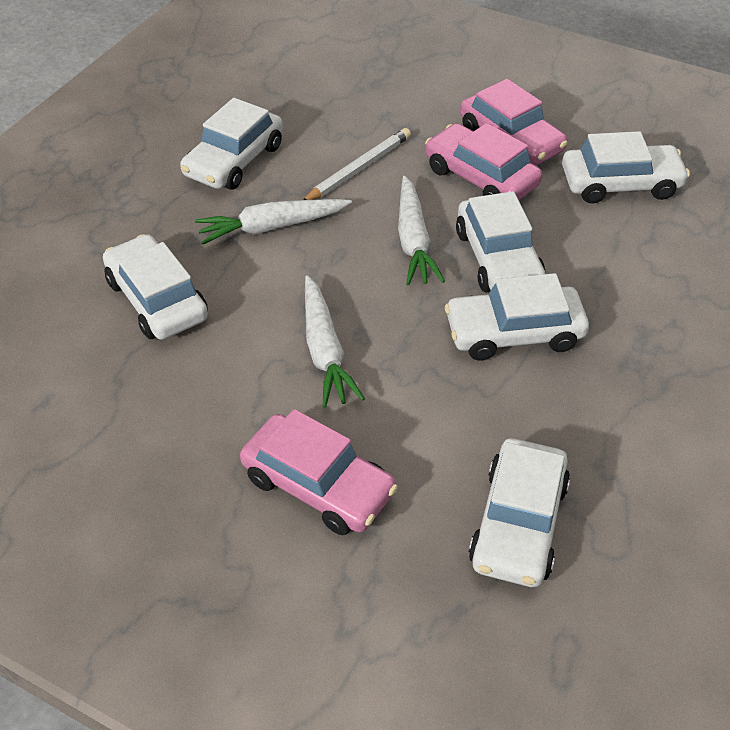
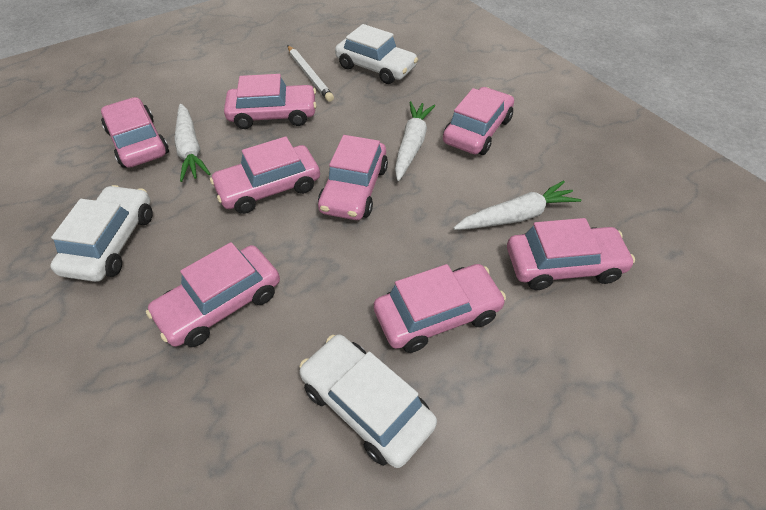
pink car: 3 -> 8
white car: 6 -> 3

